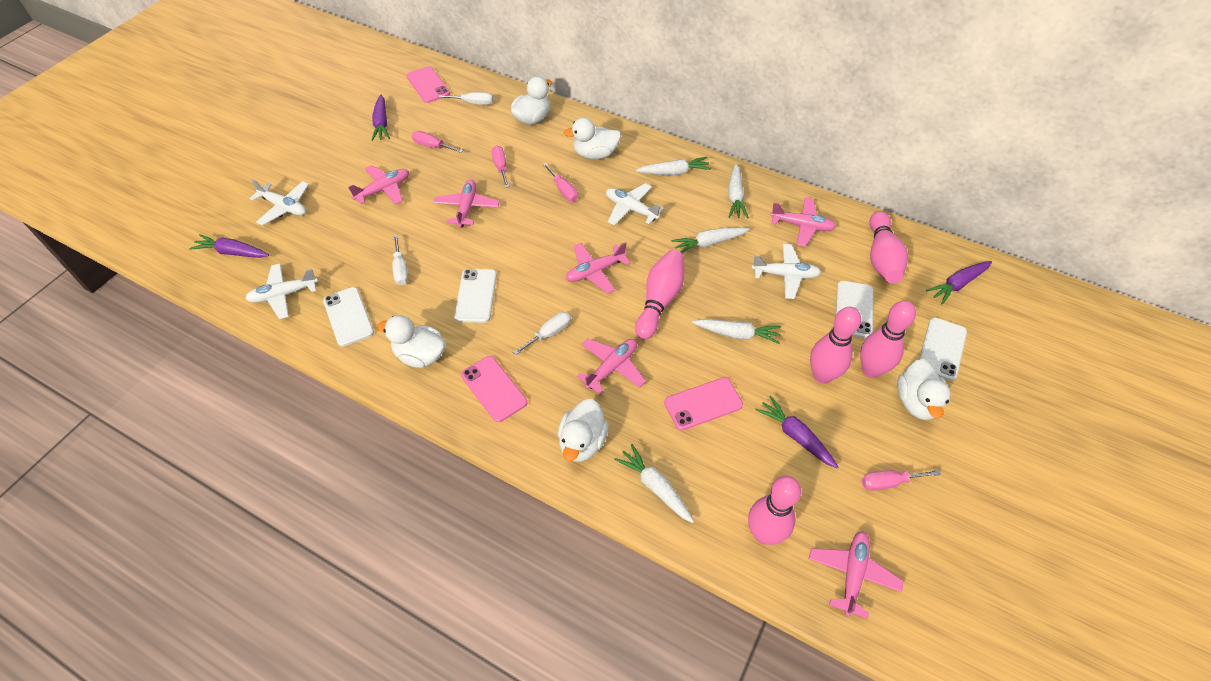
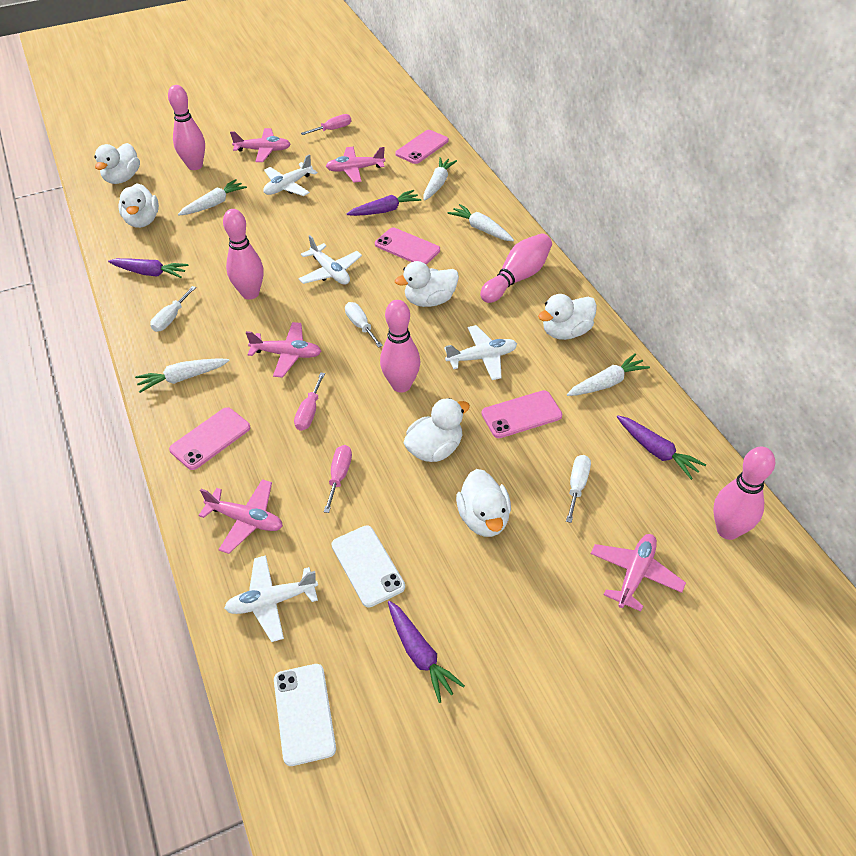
pink phone: 3 -> 4
pink plane: 6 -> 5
pink screwdriver: 4 -> 3
white duck: 5 -> 6
white phone: 4 -> 2

